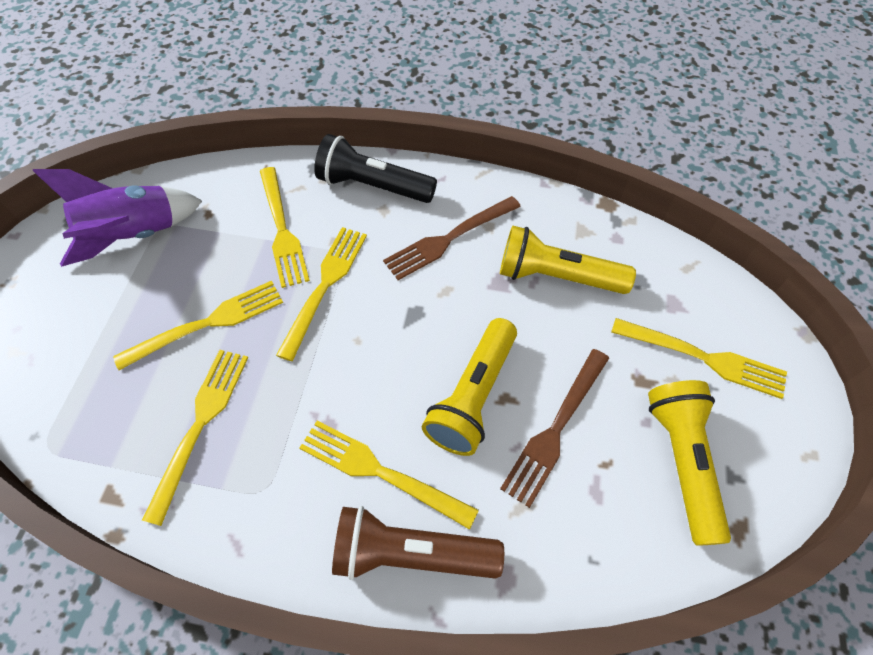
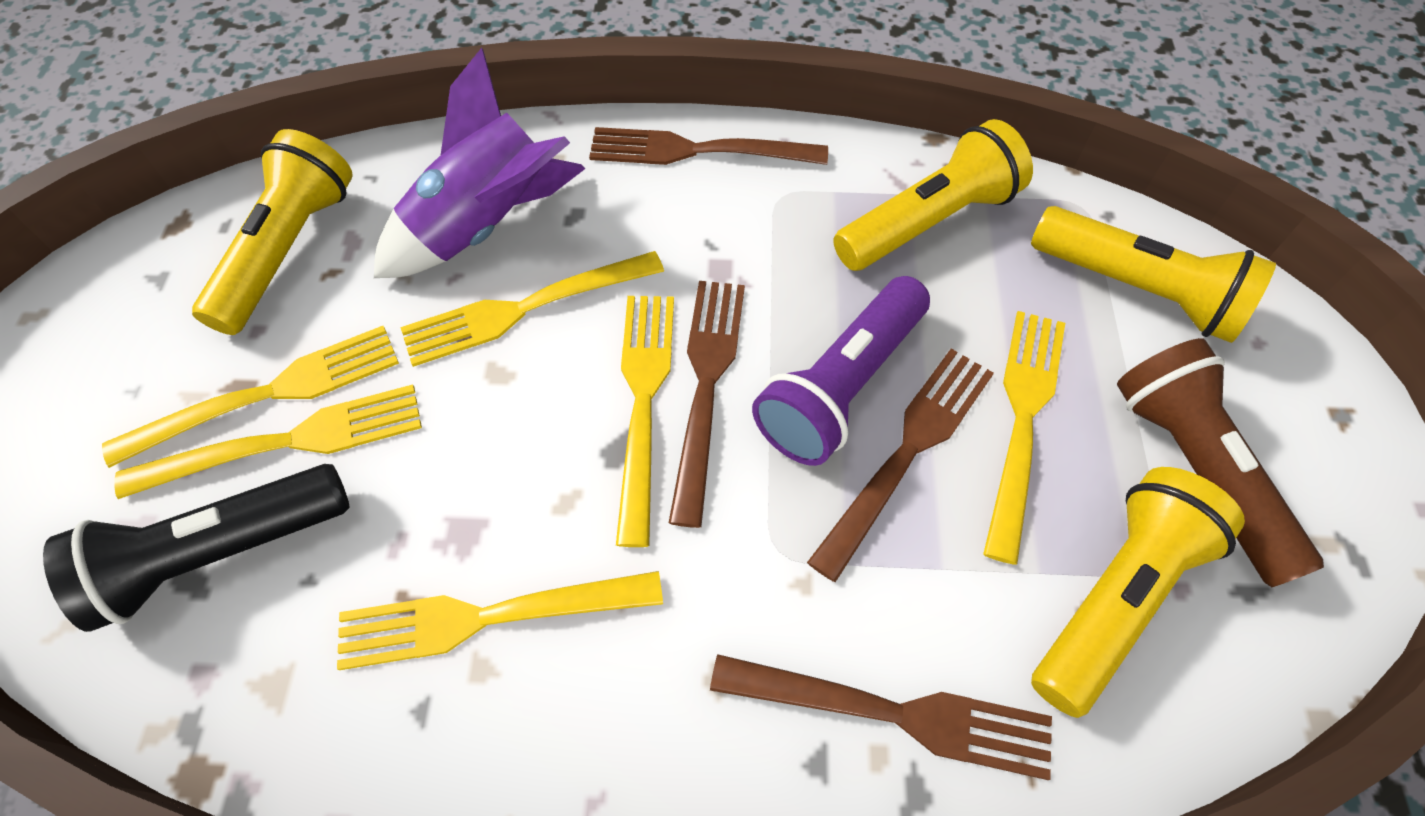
brown fork: 2 -> 4
purple flashlight: 0 -> 1
yellow flashlight: 3 -> 4

